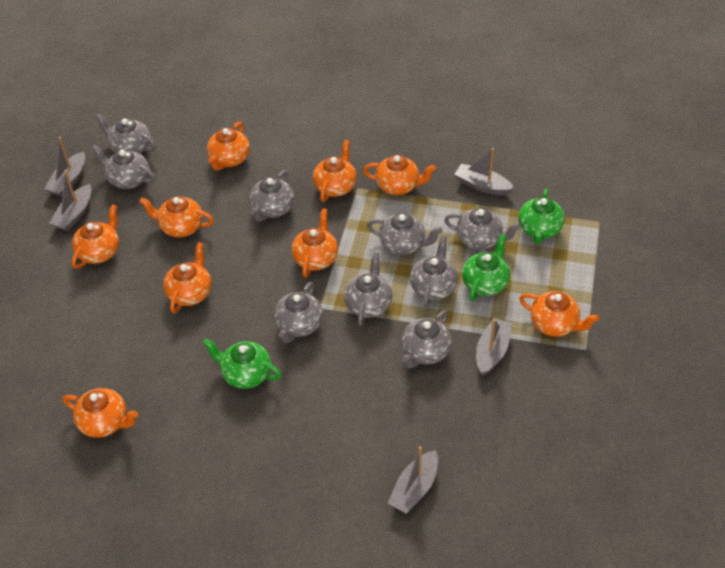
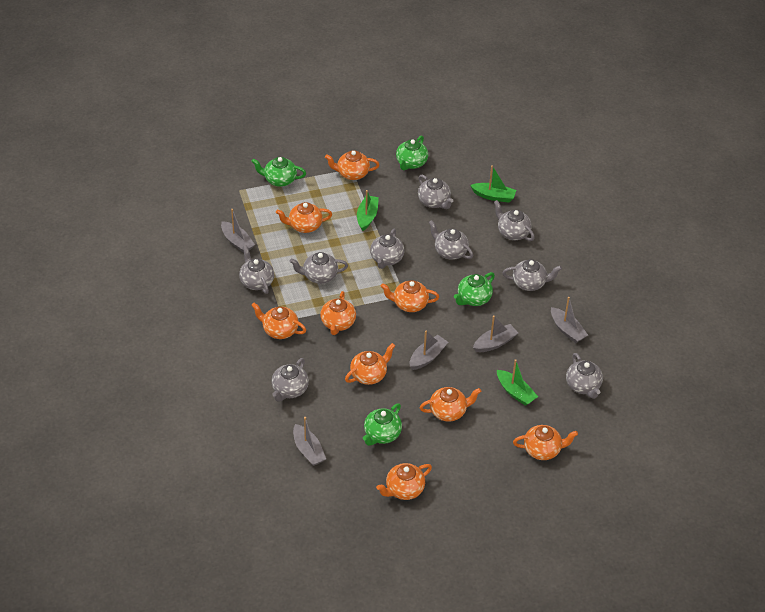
green boat: 0 -> 3
green teapot: 3 -> 4

